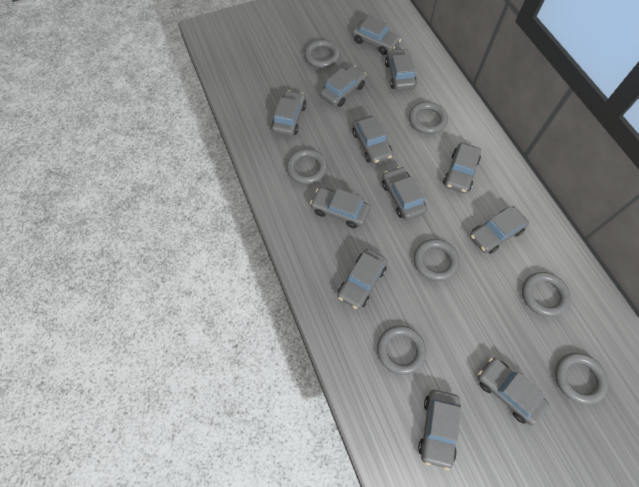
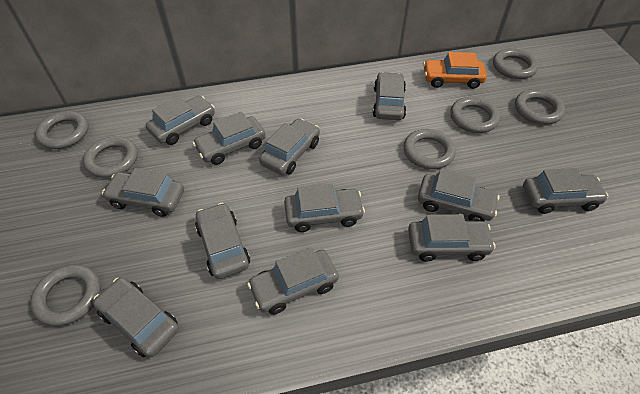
orange car: 0 -> 1

